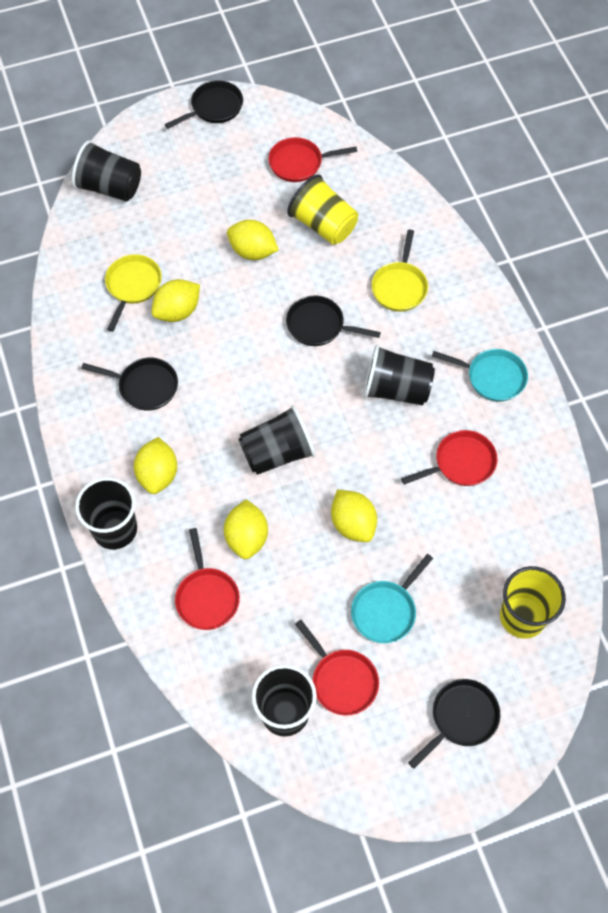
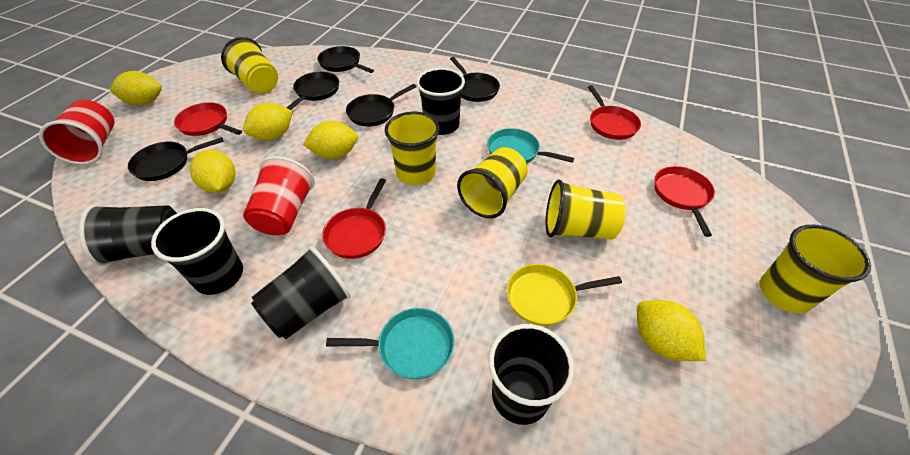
black pan: 4 -> 5
red cup: 0 -> 2
yellow cup: 2 -> 5
yellow pan: 2 -> 1

